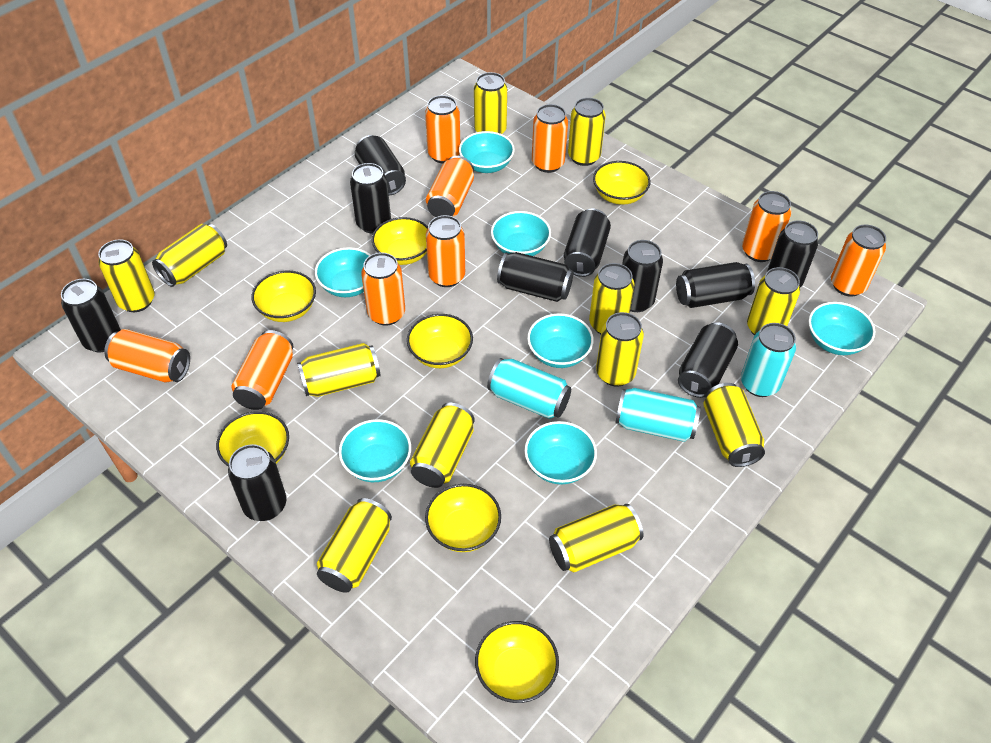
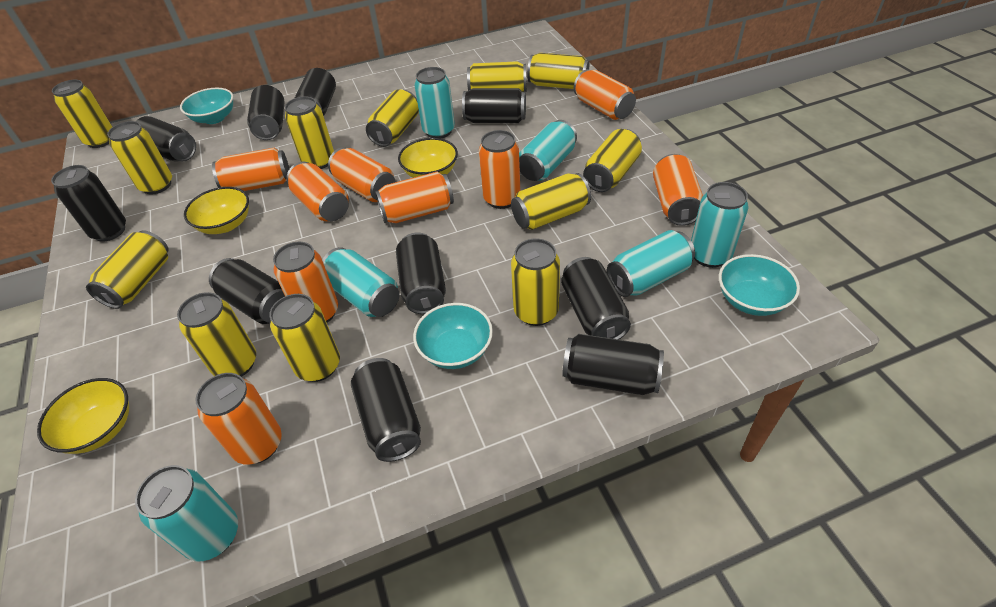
turquoise bowl: 7 -> 3
turquoise can: 3 -> 6
yellow bowl: 7 -> 3

